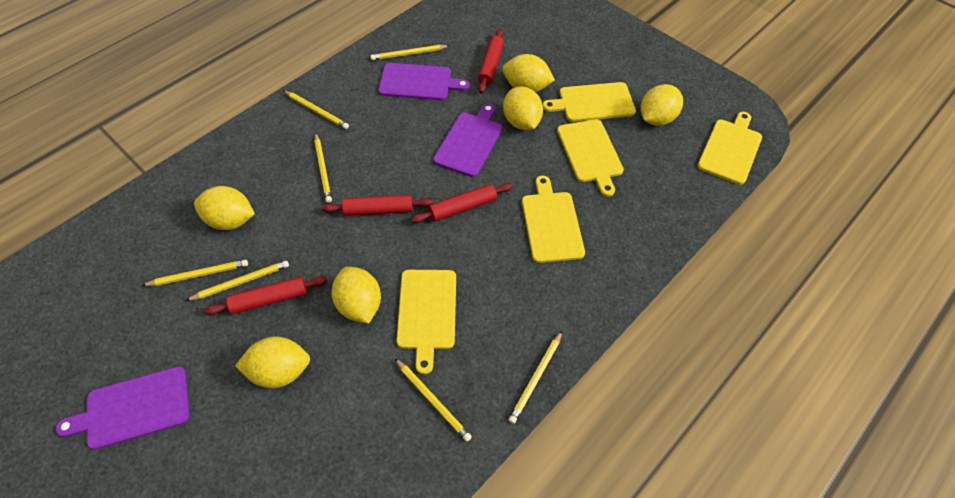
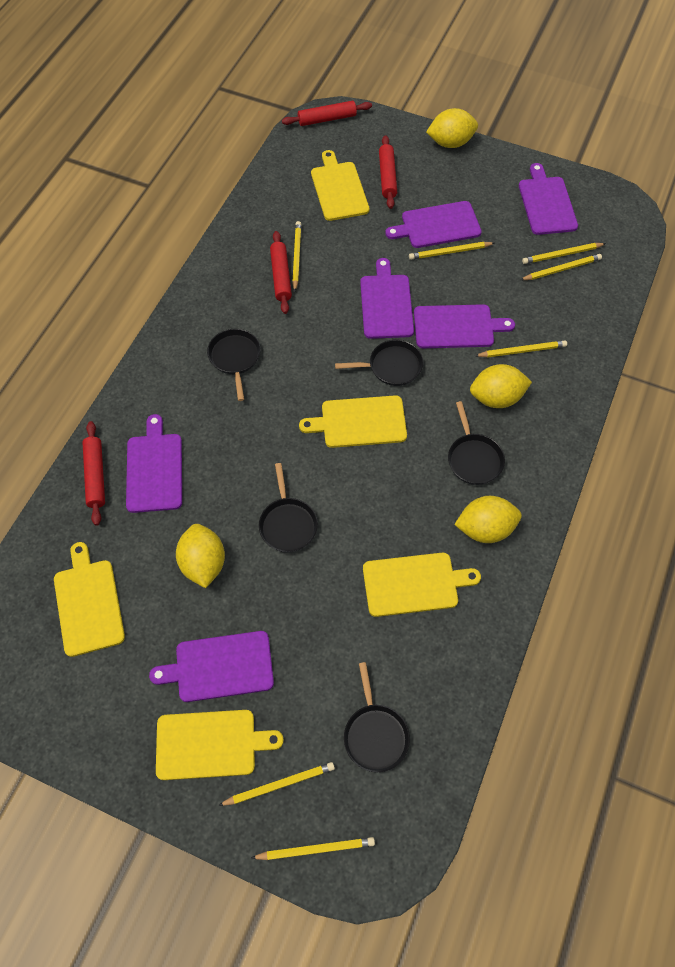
black pan: 0 -> 5
purple cutting board: 3 -> 6
yellow lemon: 6 -> 4

